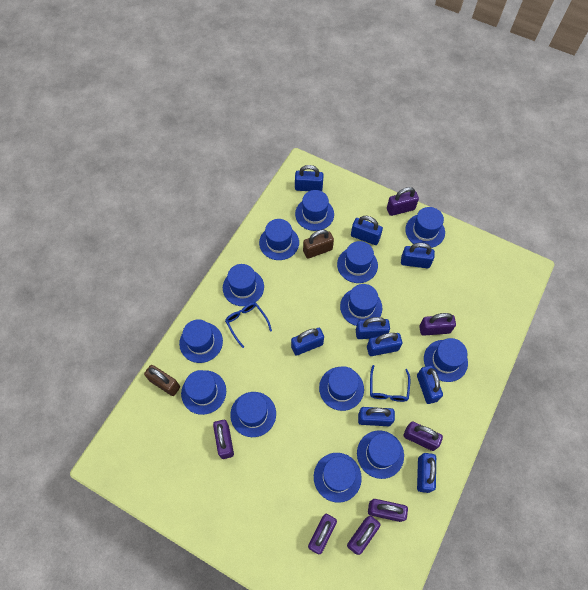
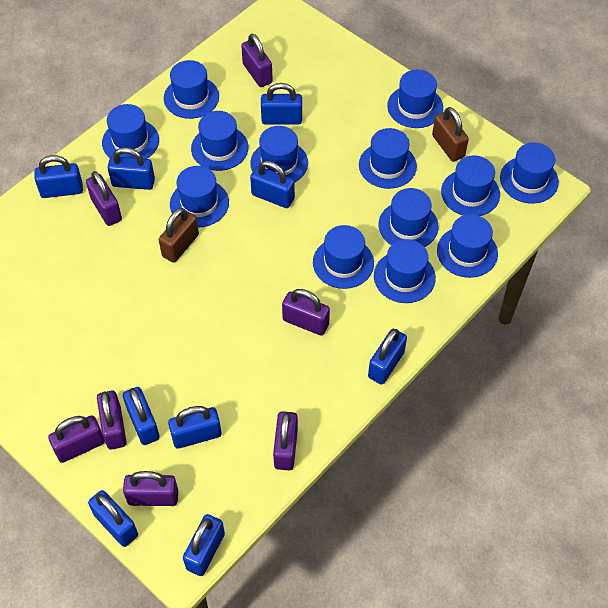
blue glasses: 2 -> 0

